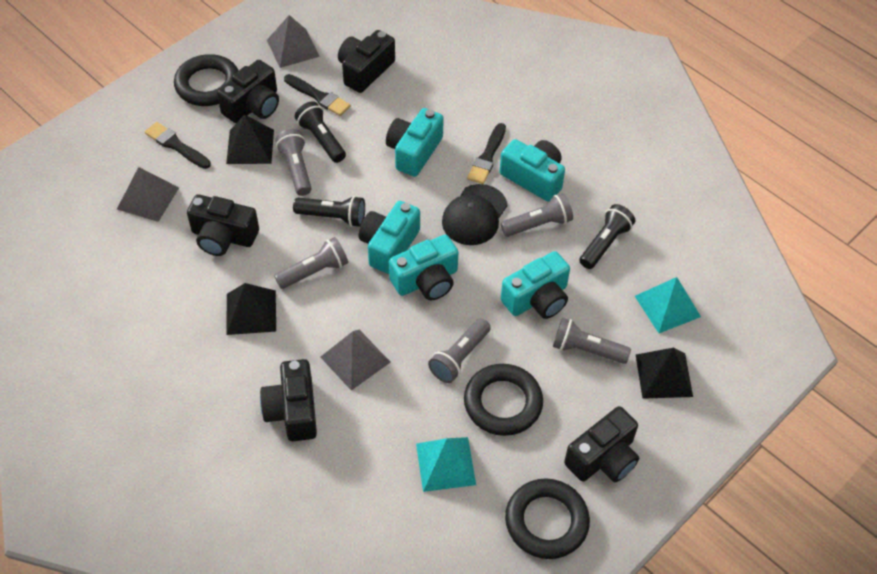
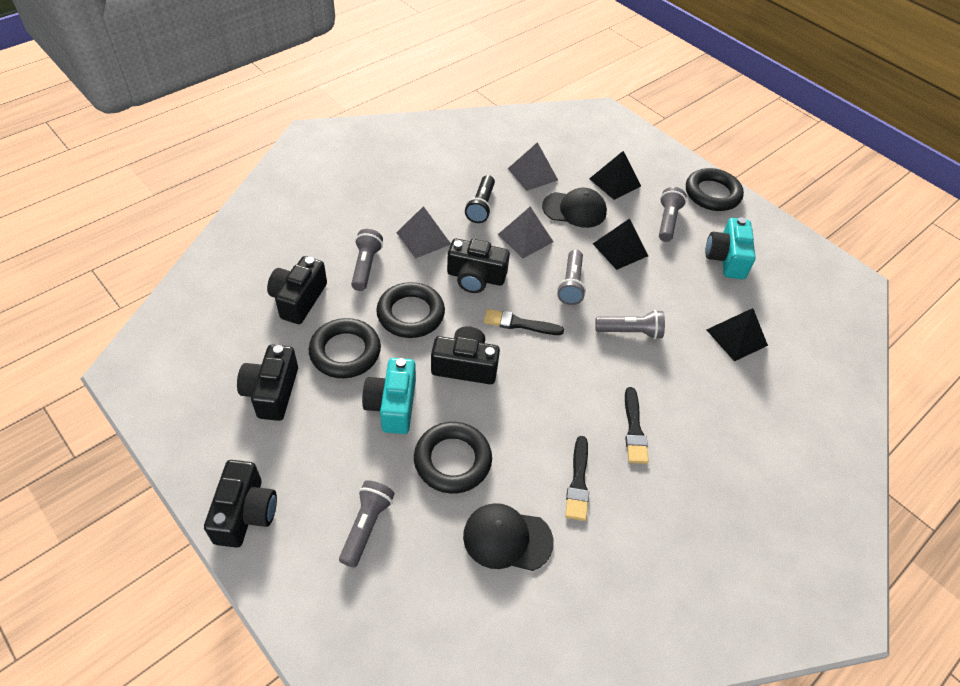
black cap: 1 -> 2
black flashlight: 3 -> 1
black ring: 3 -> 4
turquoise camera: 5 -> 2
turquoise pyramid: 2 -> 0

